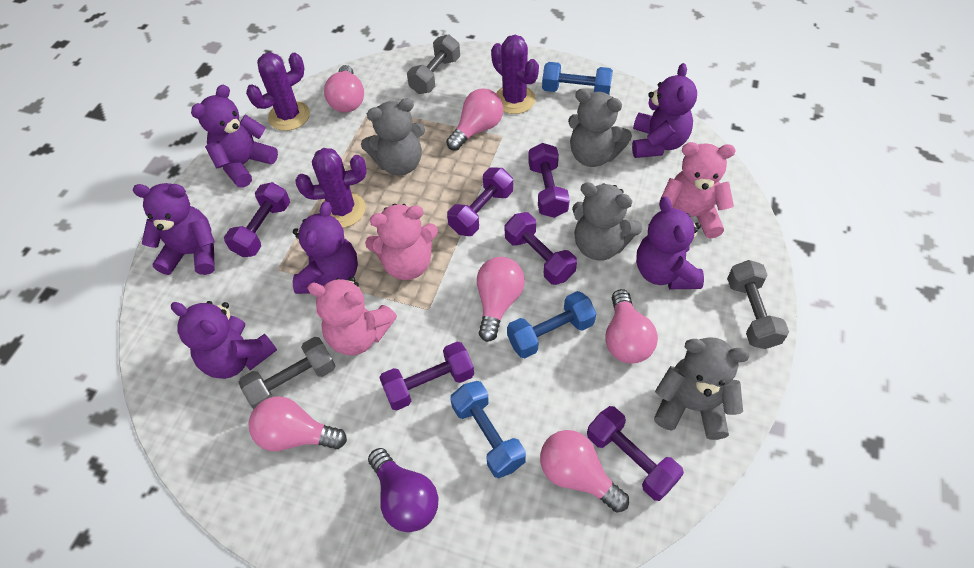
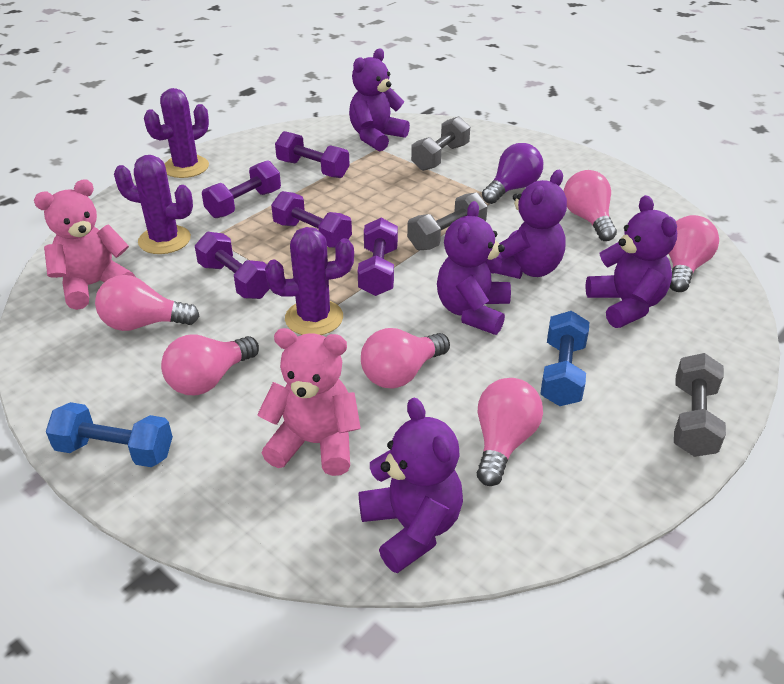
blue dumbbell: 3 -> 2
grey teddy bear: 4 -> 0
pink teddy bear: 3 -> 2
purple dumbbell: 6 -> 5
purple teddy bear: 6 -> 5

